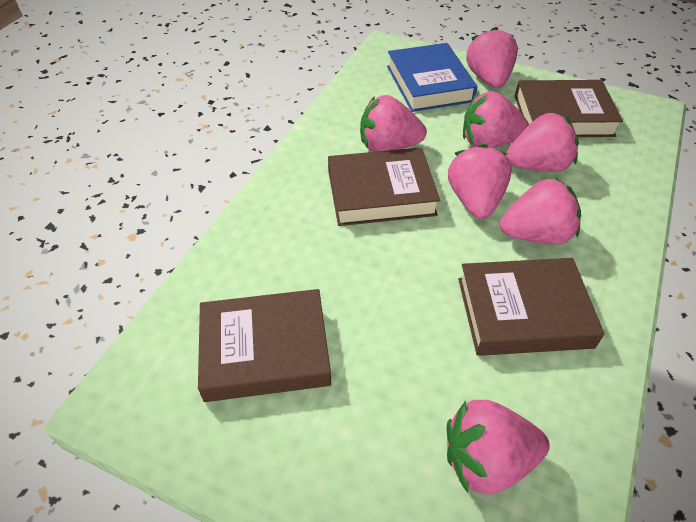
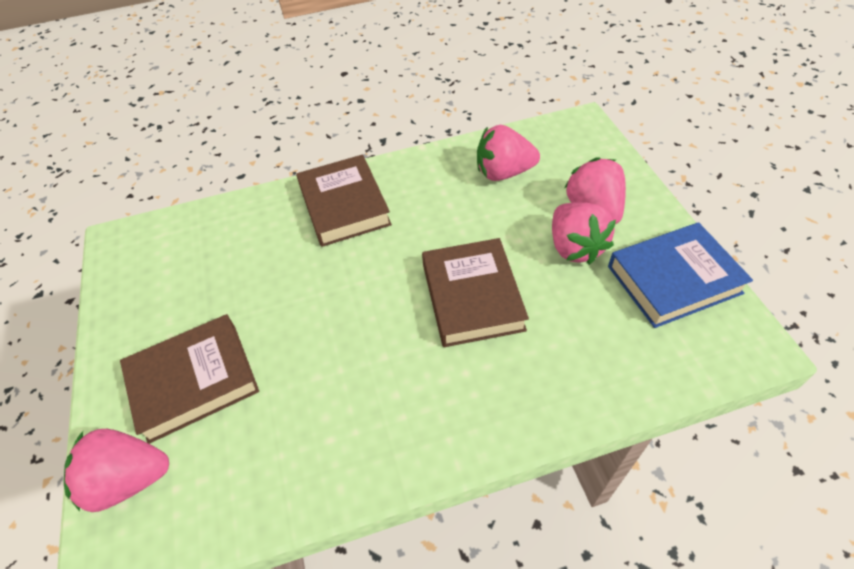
brown book: 4 -> 3
pink strawberry: 7 -> 4

